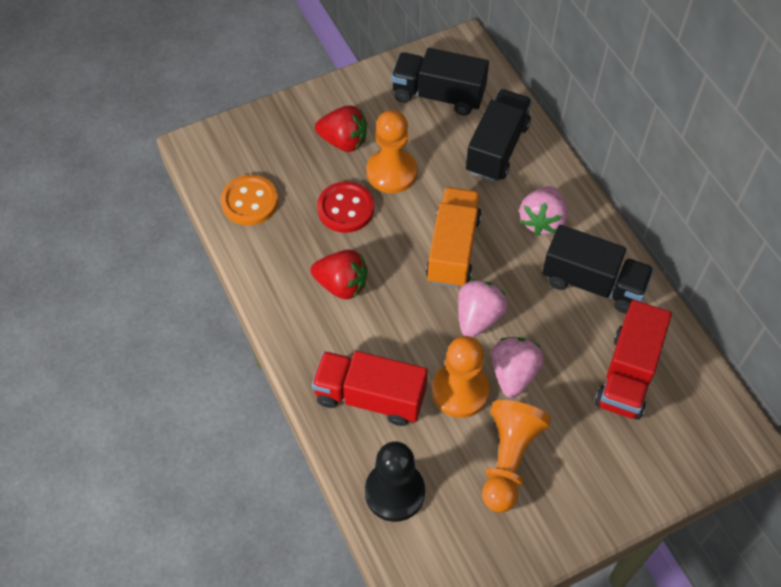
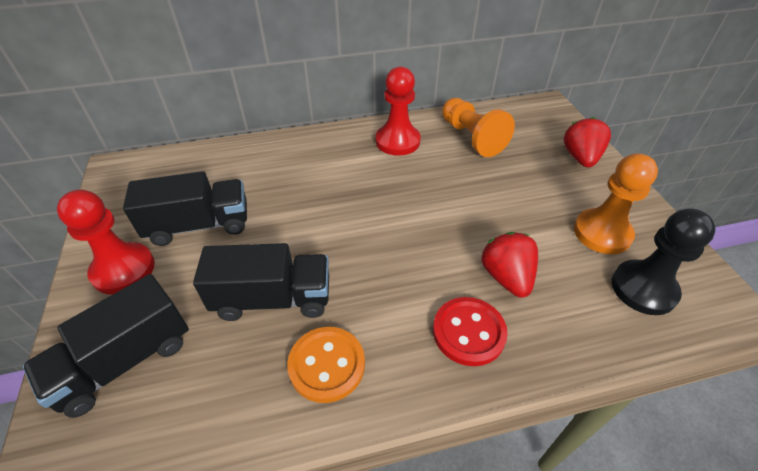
orange pawn: 3 -> 2
orange truck: 1 -> 0
pink strawberry: 3 -> 0
red pawn: 0 -> 2
red truck: 2 -> 0

